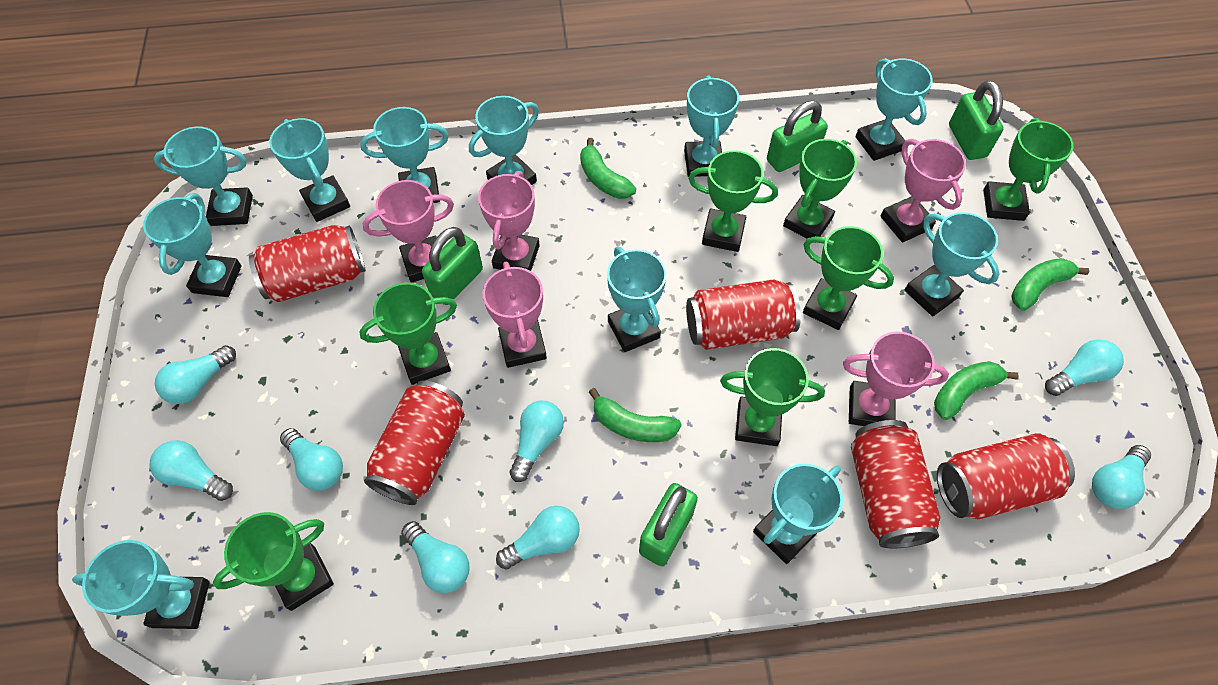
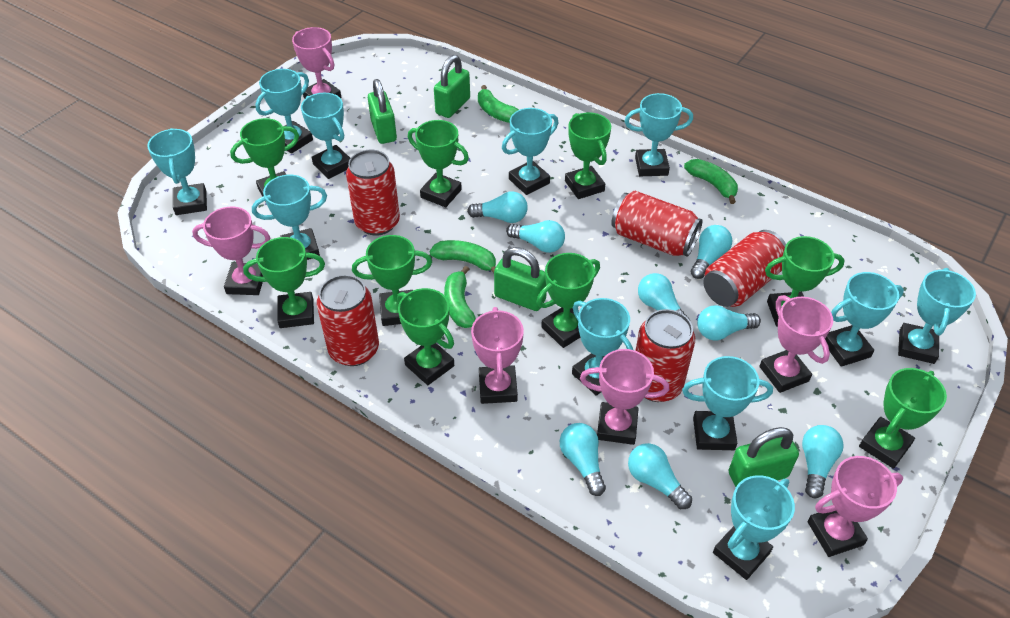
green trophy: 7 -> 9
pink trophy: 5 -> 6

